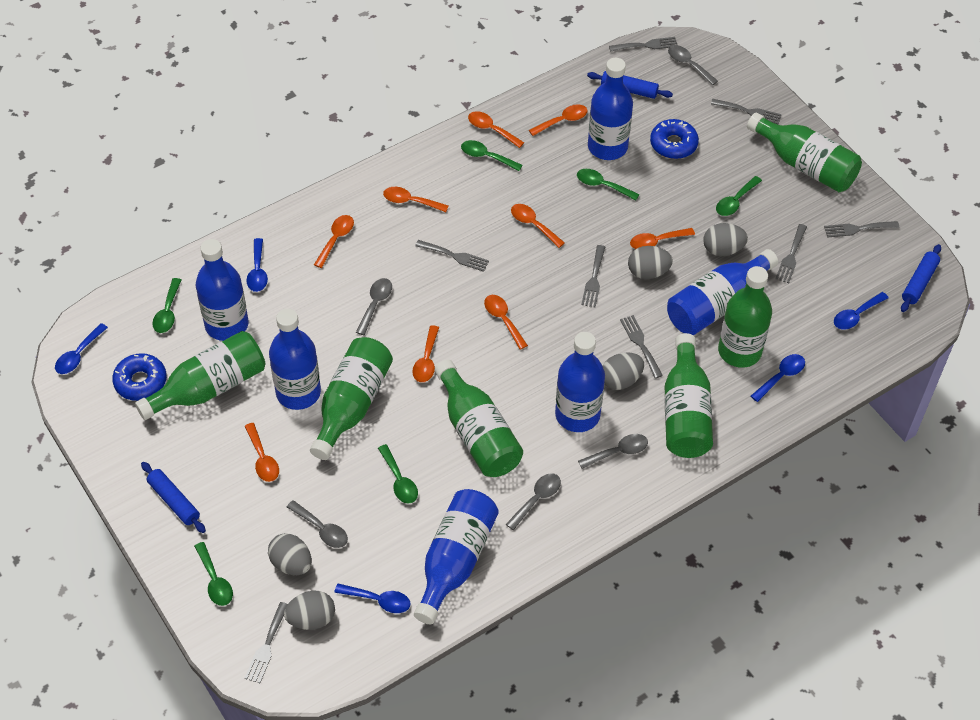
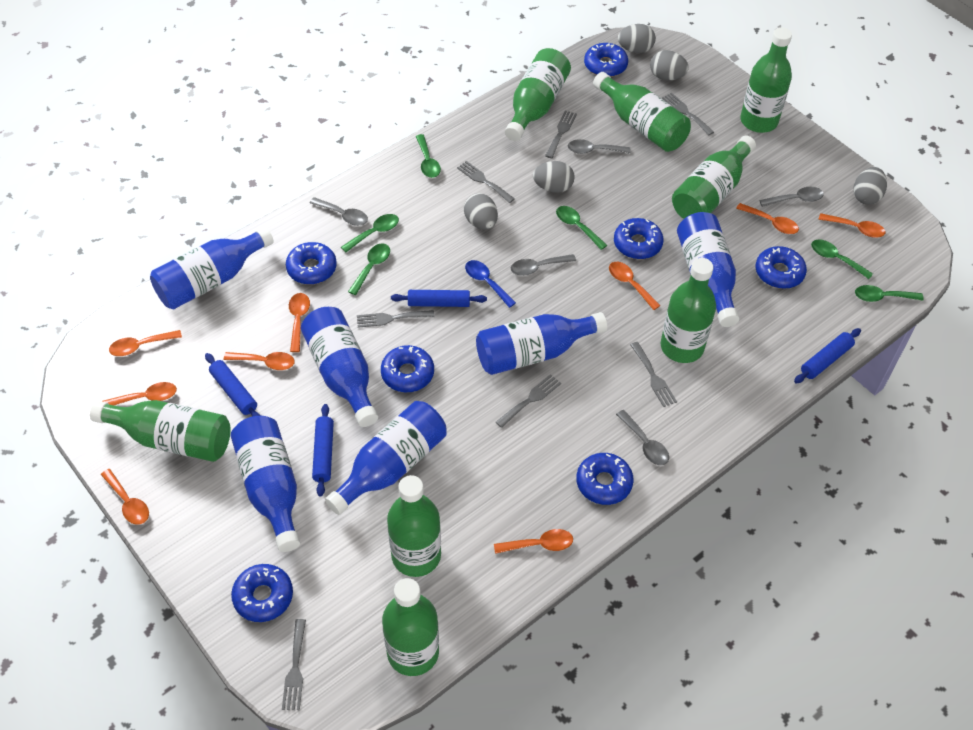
blue donut: 2 -> 7
blue rolling pin: 3 -> 4
blue spoon: 5 -> 1
green bottle: 6 -> 8
grey fork: 8 -> 7

